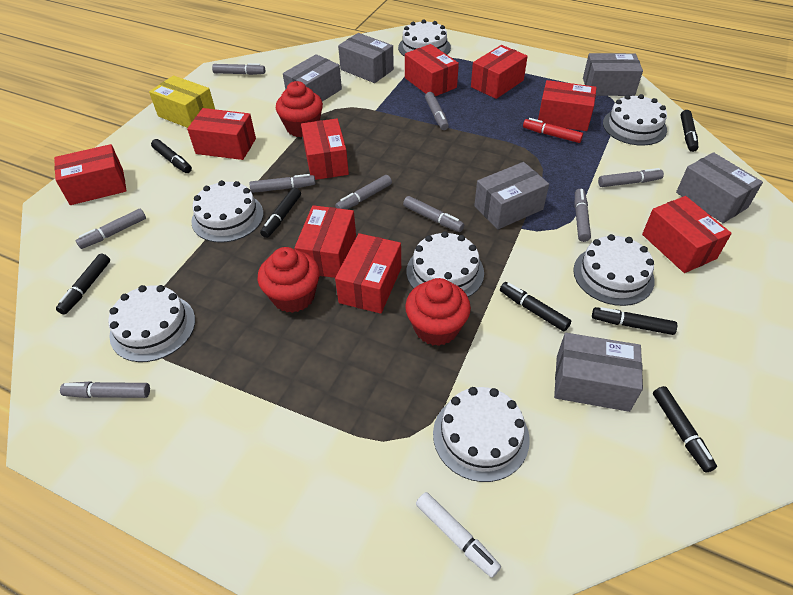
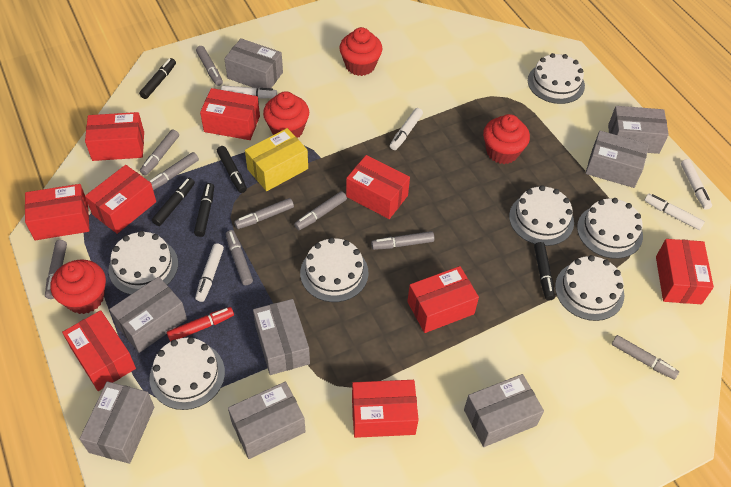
black marker: 7 -> 5
grey box: 6 -> 8
red cupcake: 3 -> 4
white marker: 1 -> 5

